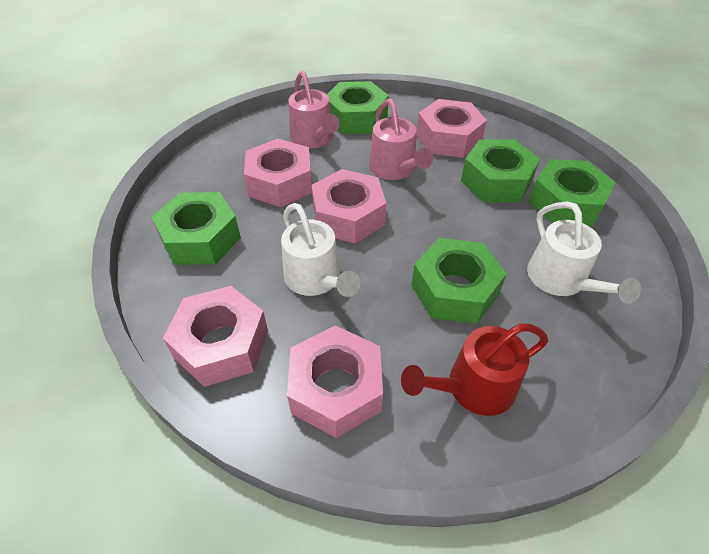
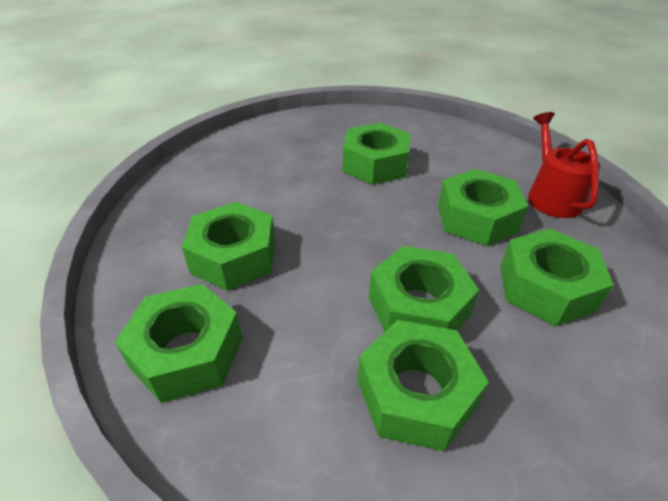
green nut: 5 -> 7
pink nut: 5 -> 0
pink watering can: 2 -> 0
white watering can: 2 -> 0

